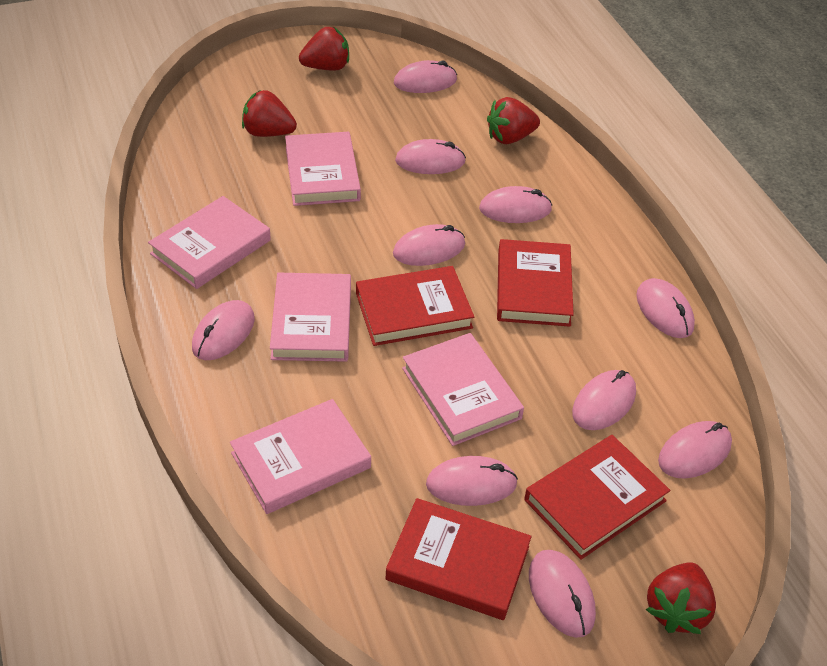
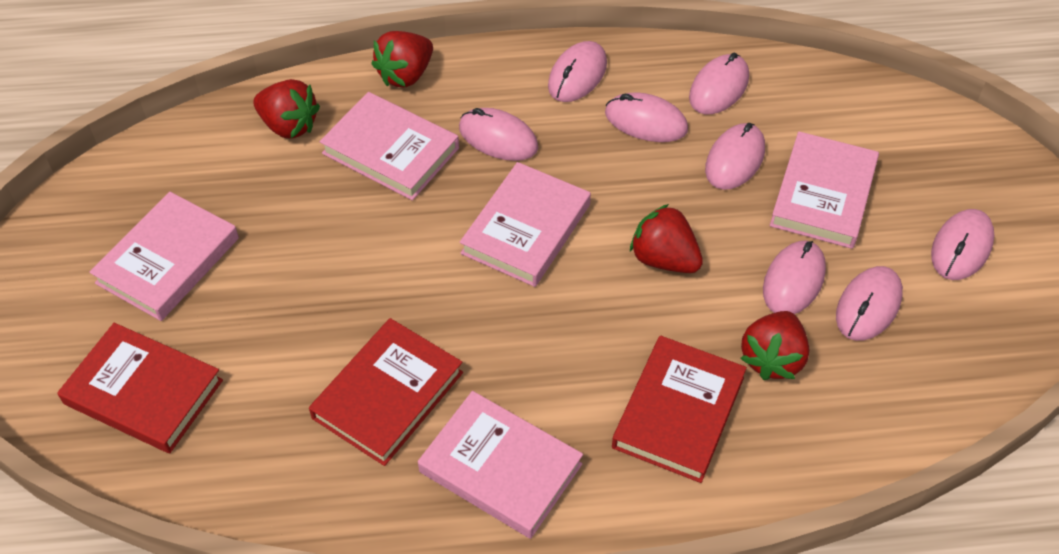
pink mouse: 10 -> 8
red book: 4 -> 3

